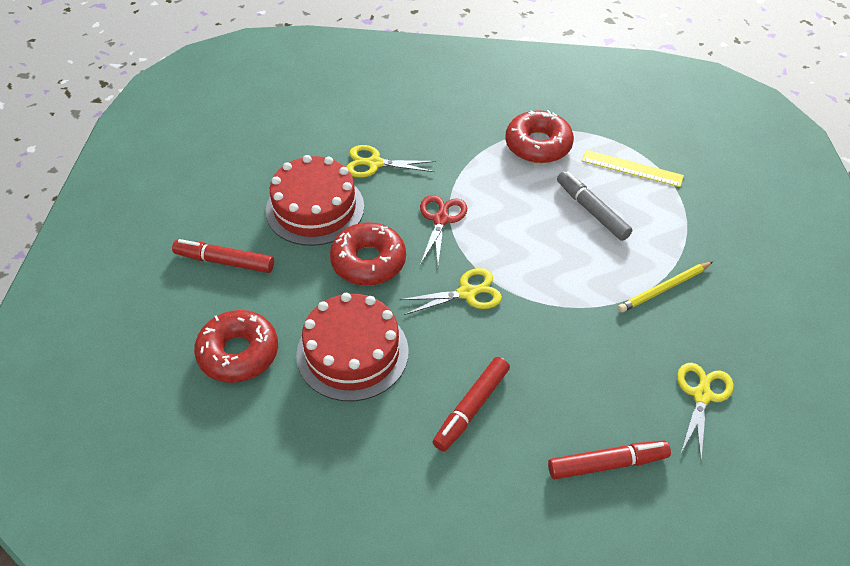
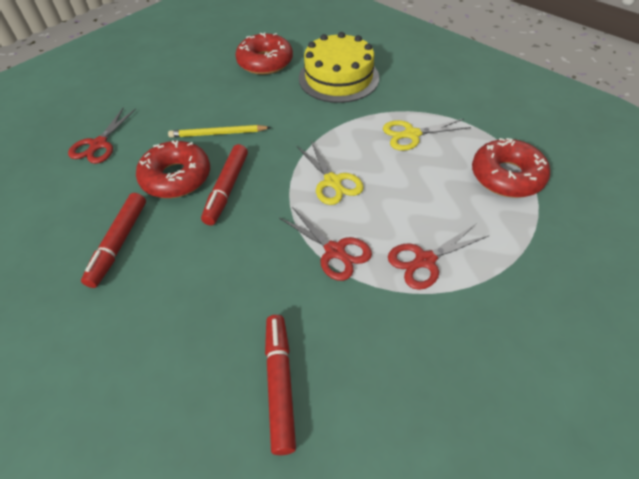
grey marker: 1 -> 0
red cake: 2 -> 0
red scissors: 1 -> 3
yellow cake: 0 -> 1
yellow ruler: 1 -> 0
yellow scissors: 3 -> 2

